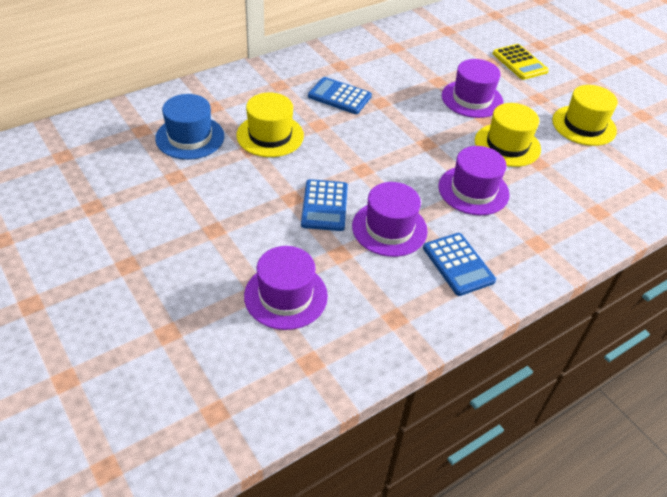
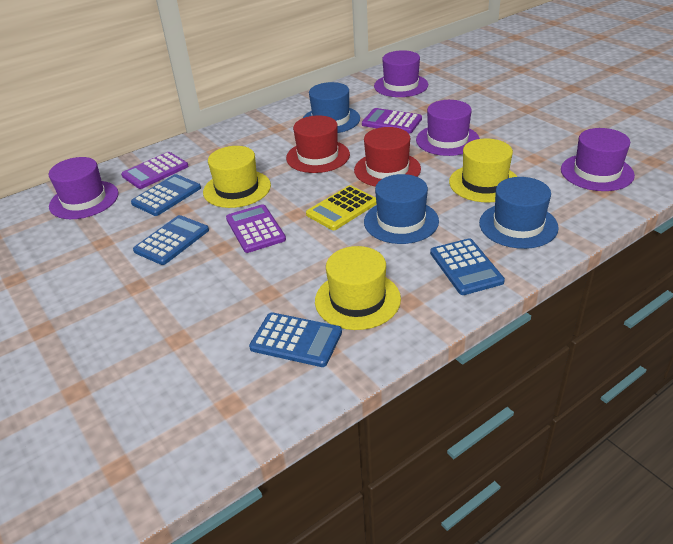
blue calculator: 3 -> 4
blue hat: 1 -> 3
purple calculator: 0 -> 3
red hat: 0 -> 2

